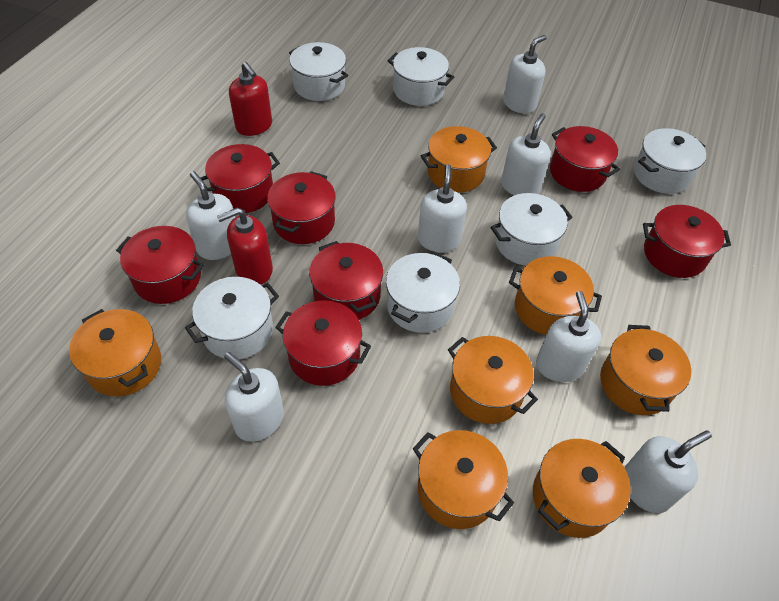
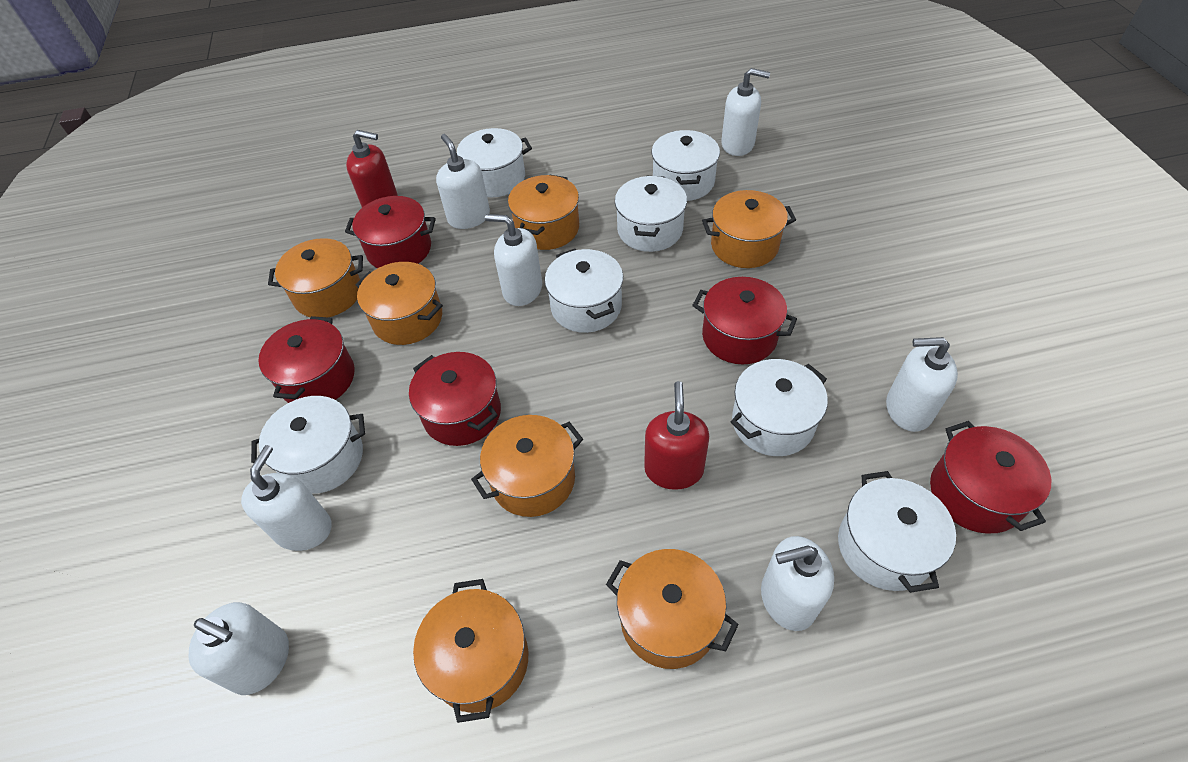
red pot: 7 -> 5
white pot: 6 -> 7

